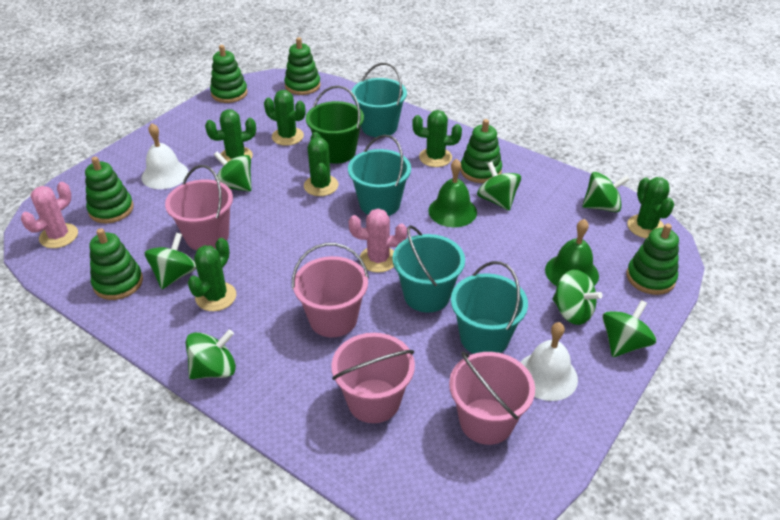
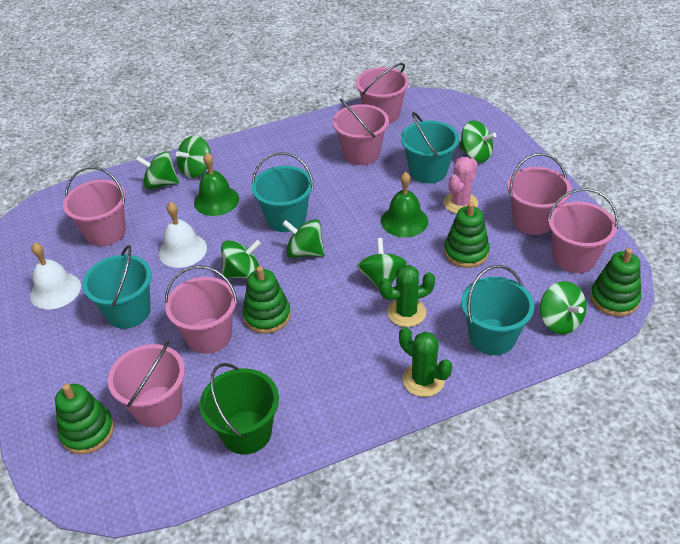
green cactus: 6 -> 2
green stacking toy: 6 -> 4
pink bucket: 4 -> 7
pink cactus: 2 -> 1

